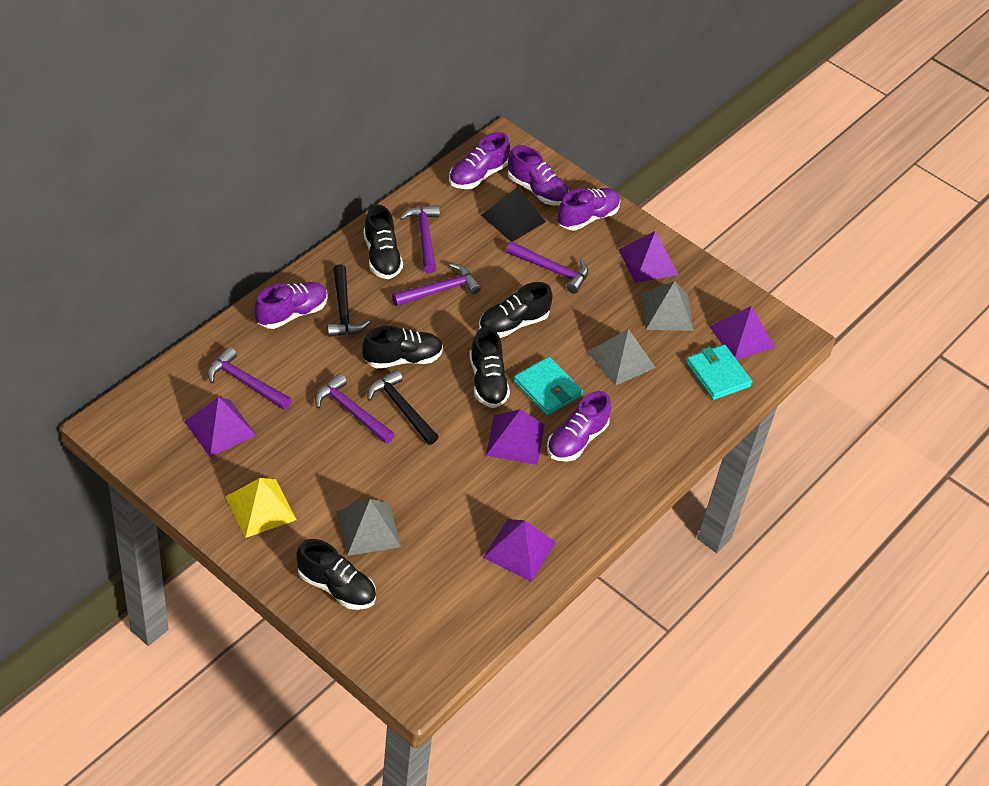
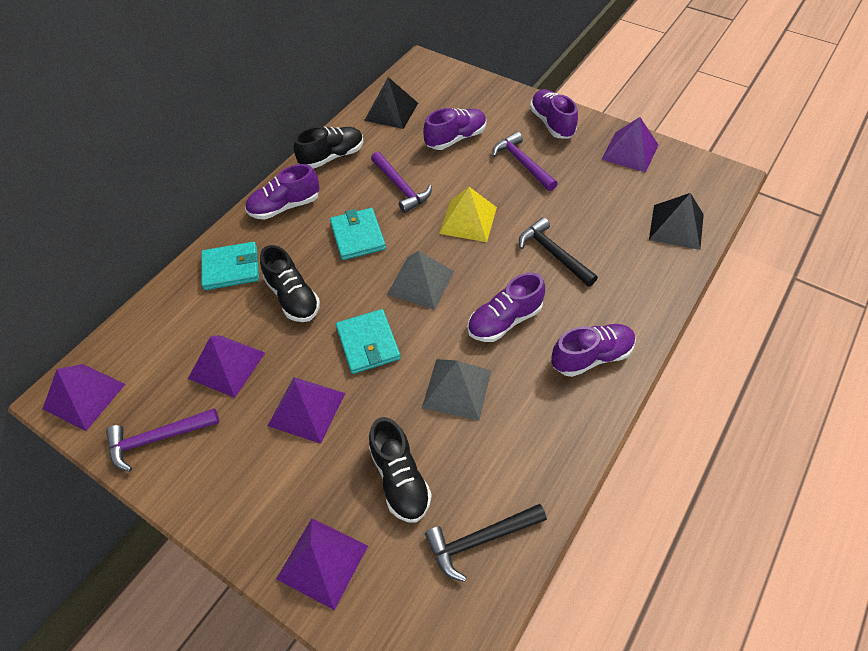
black pyramid: 1 -> 2
black shoe: 5 -> 3
grey pyramid: 3 -> 2
purple hammer: 5 -> 3
turquoise wallet: 2 -> 3

